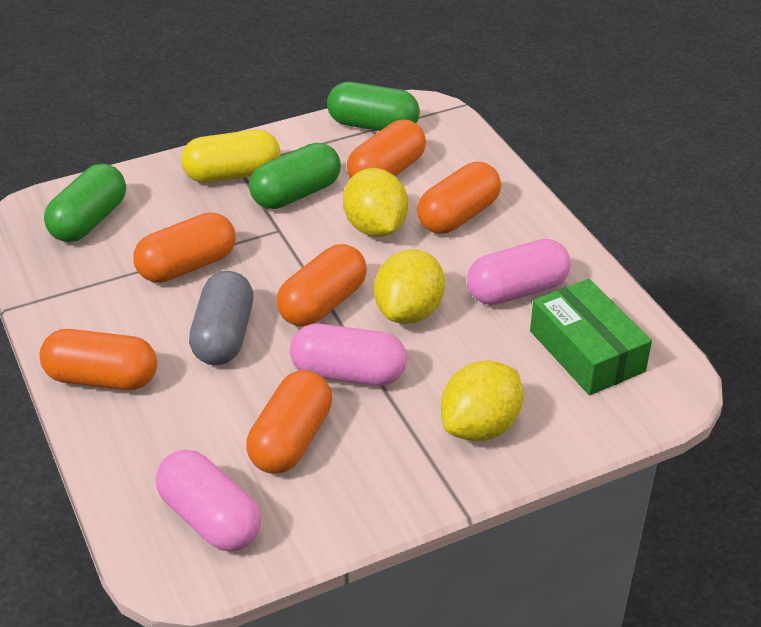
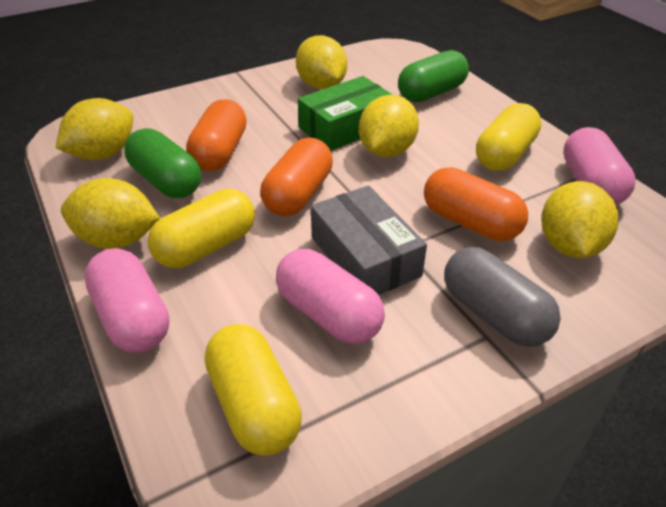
green capsule: 3 -> 2
grey box: 0 -> 1
orange capsule: 6 -> 3
yellow capsule: 1 -> 3
yellow lemon: 3 -> 5

